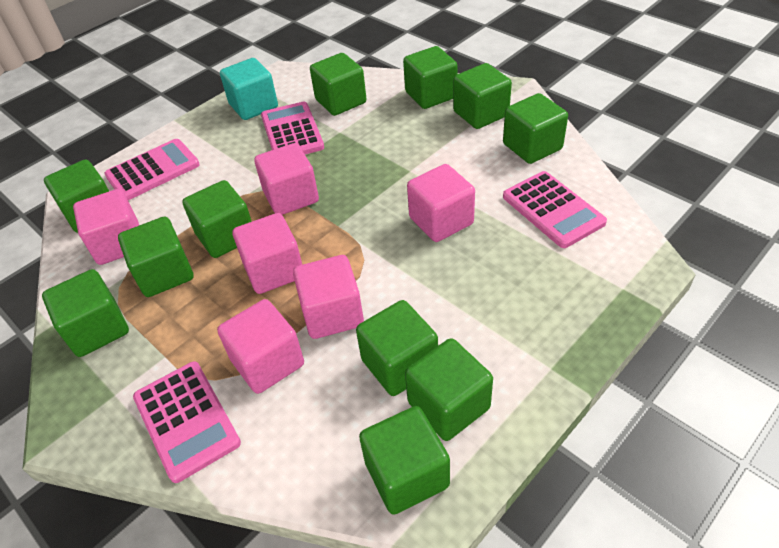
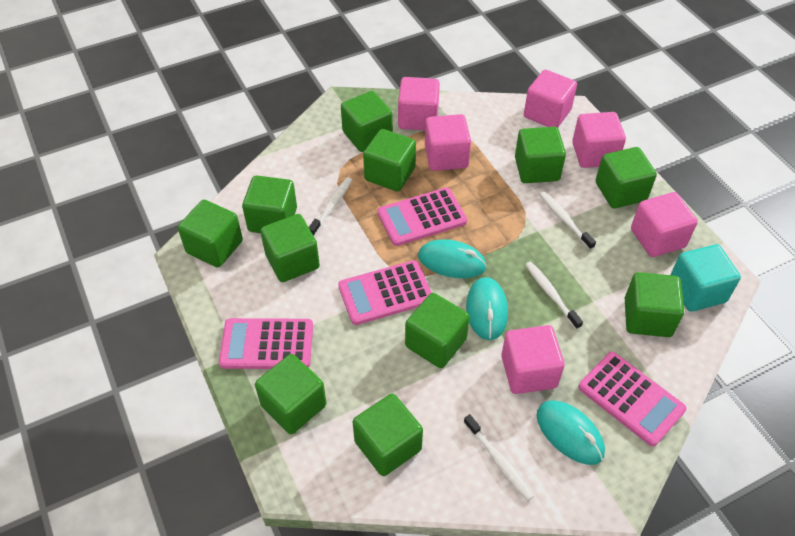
turquoise mouse: 0 -> 3
white toothbrush: 0 -> 4

